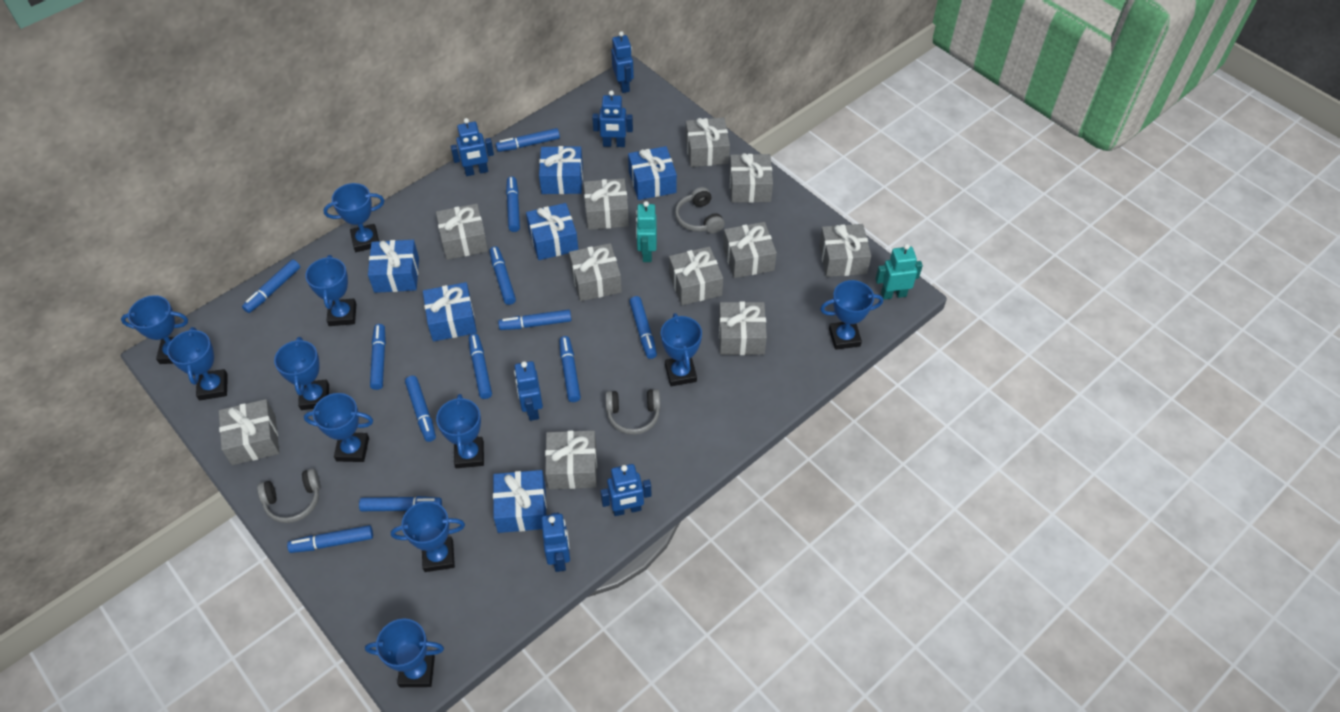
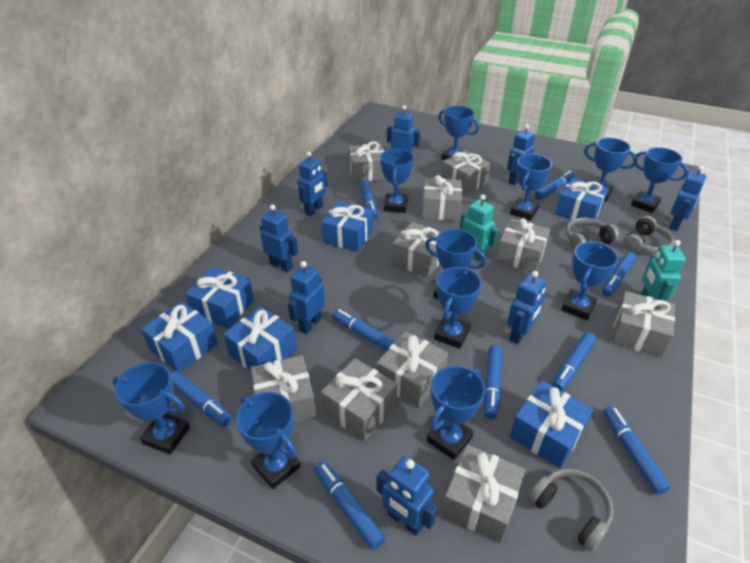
blue marker: 12 -> 9
blue robot: 6 -> 8
grey gift: 11 -> 10

